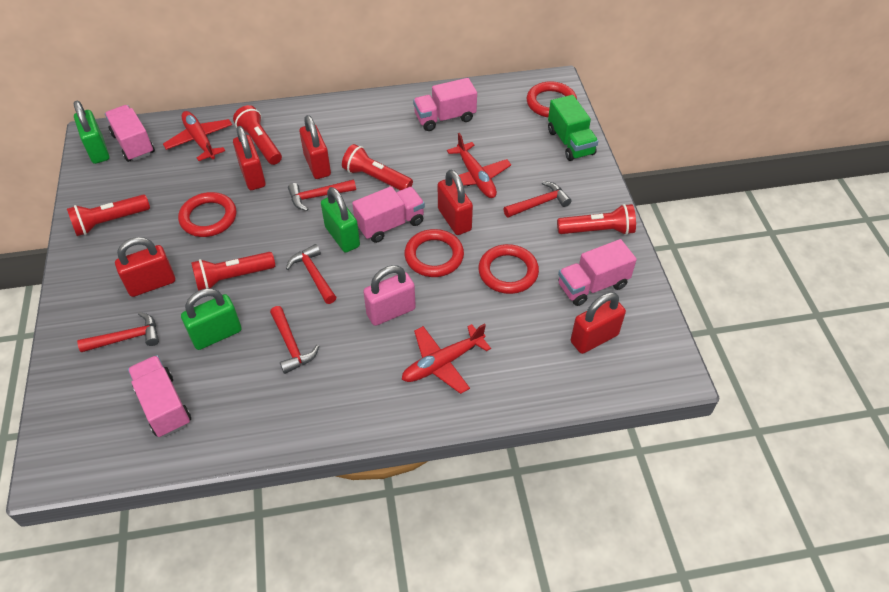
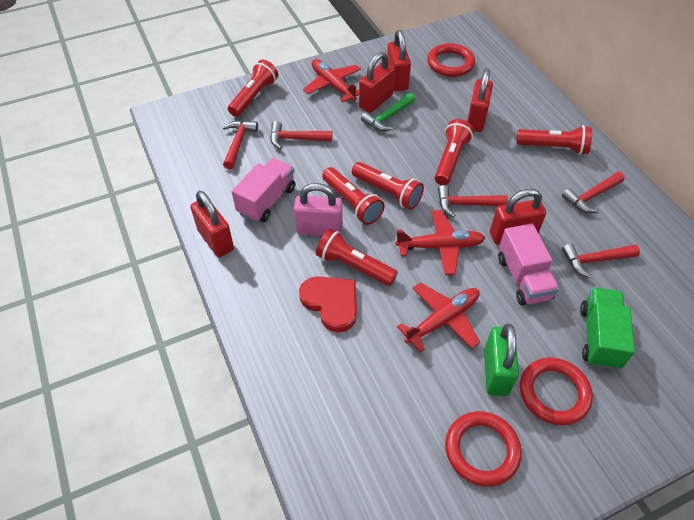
green hammer: 0 -> 1
green padlock: 3 -> 1
pink truck: 5 -> 2
red flashlight: 5 -> 6
red heart: 0 -> 1
red ring: 4 -> 3

